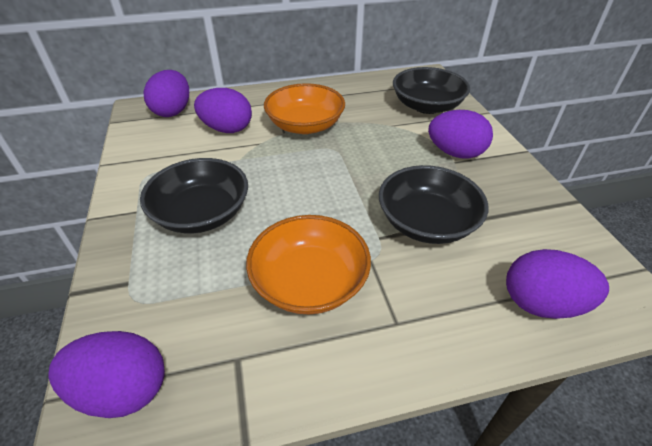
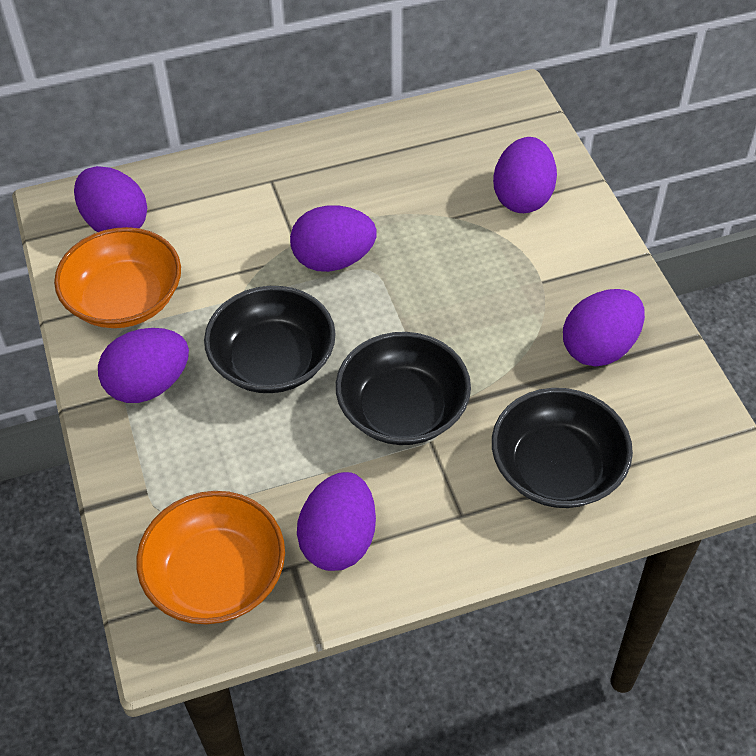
purple egg: 5 -> 6

